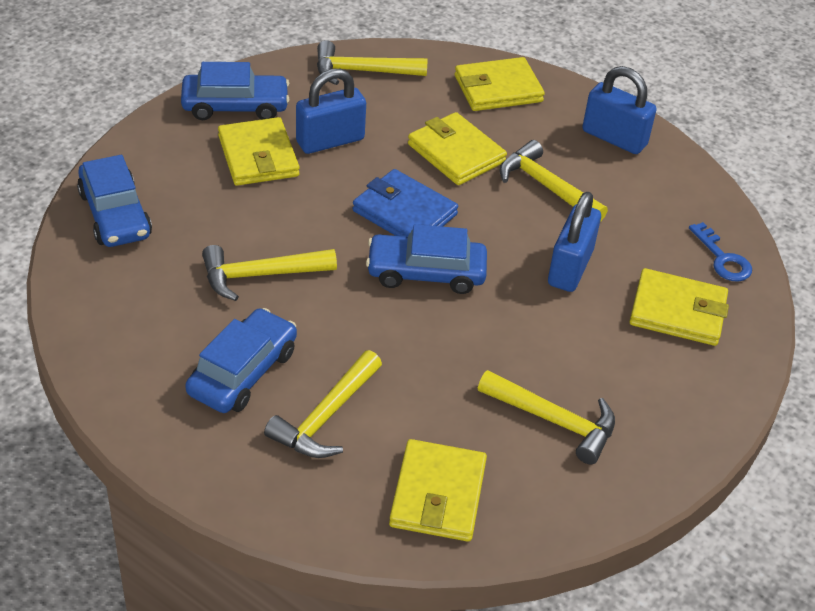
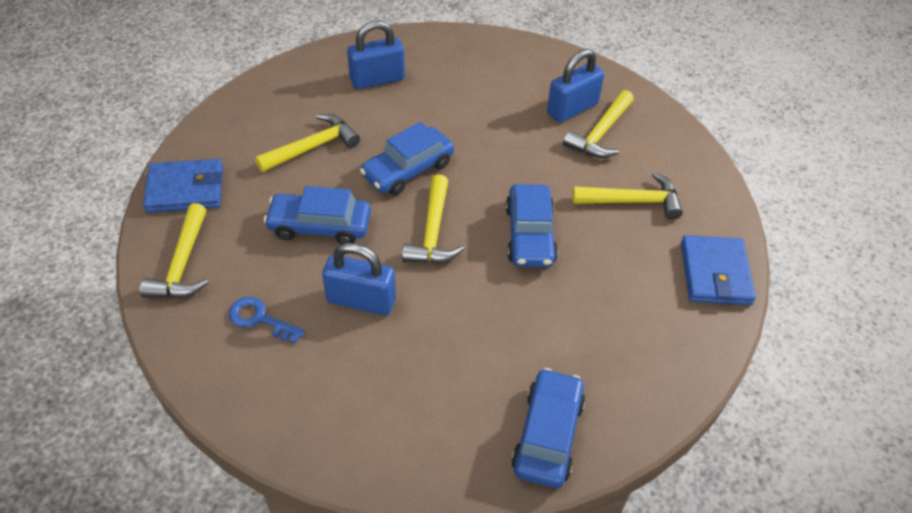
blue wallet: 1 -> 2
yellow wallet: 5 -> 0

